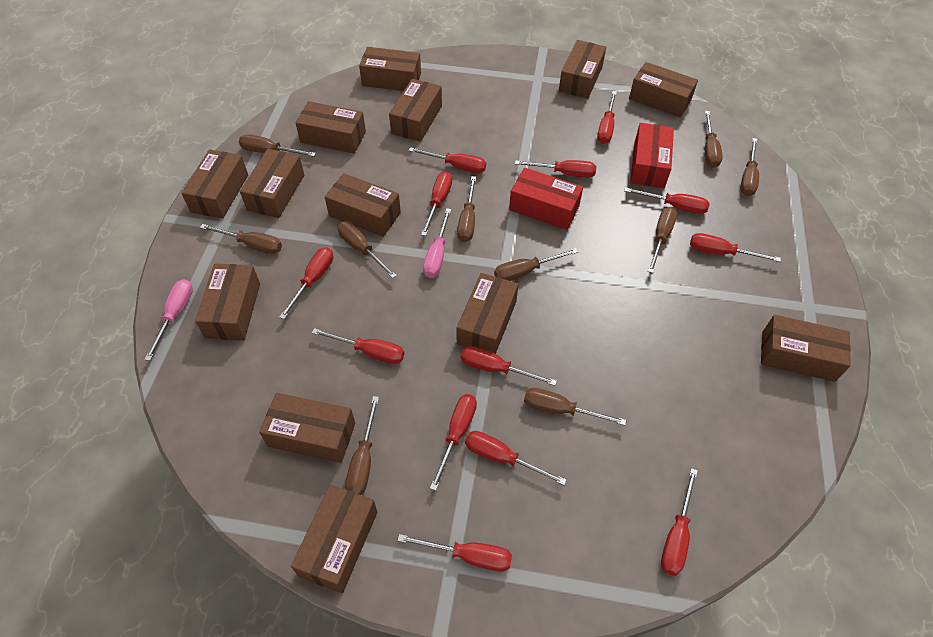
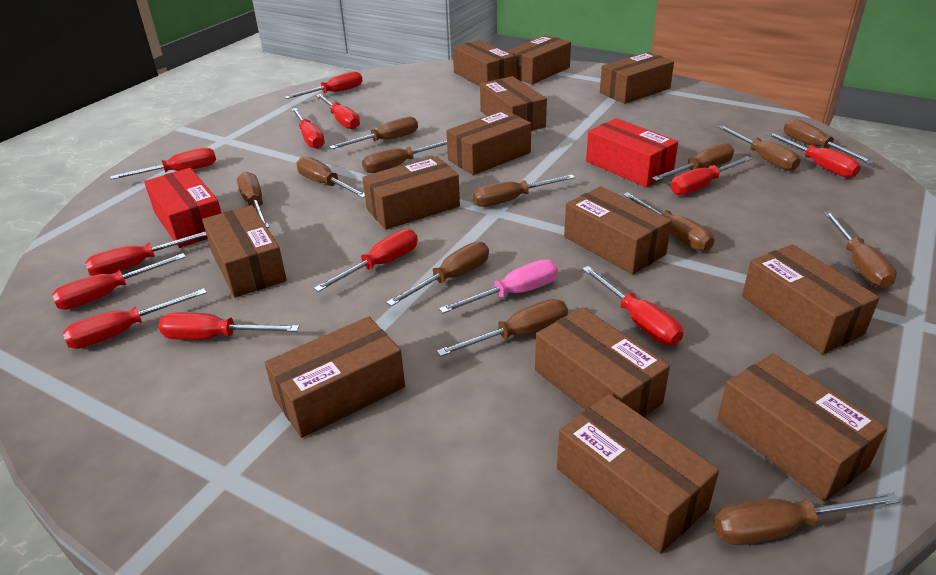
brown screwdriver: 10 -> 13
pink screwdriver: 2 -> 1
red screwdriver: 13 -> 12

